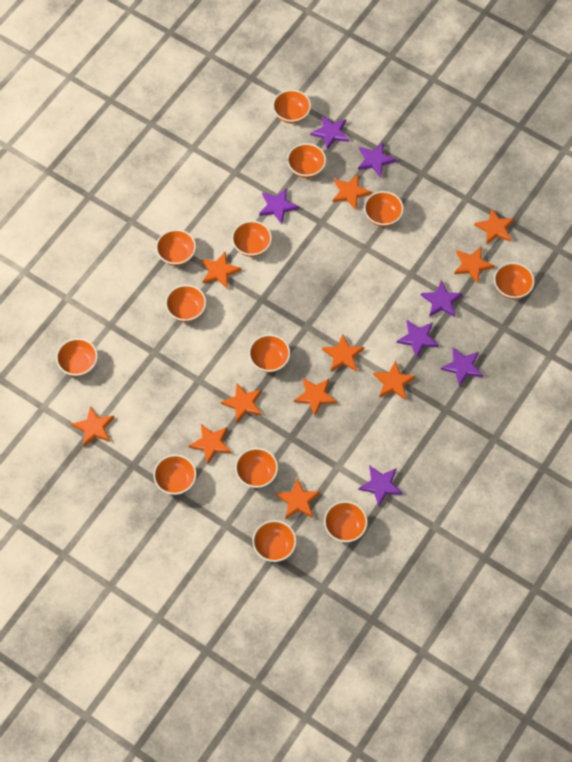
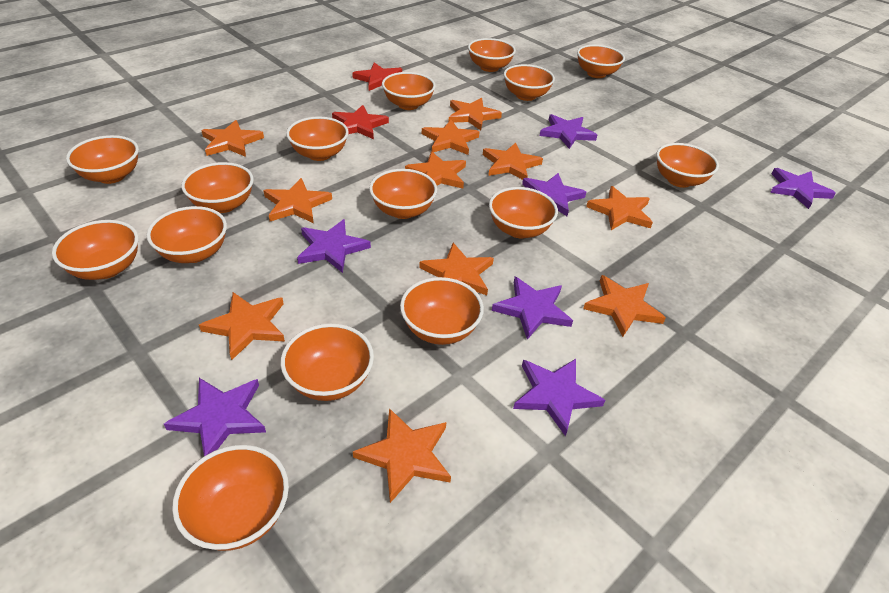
orange bowl: 13 -> 15
red star: 0 -> 2

